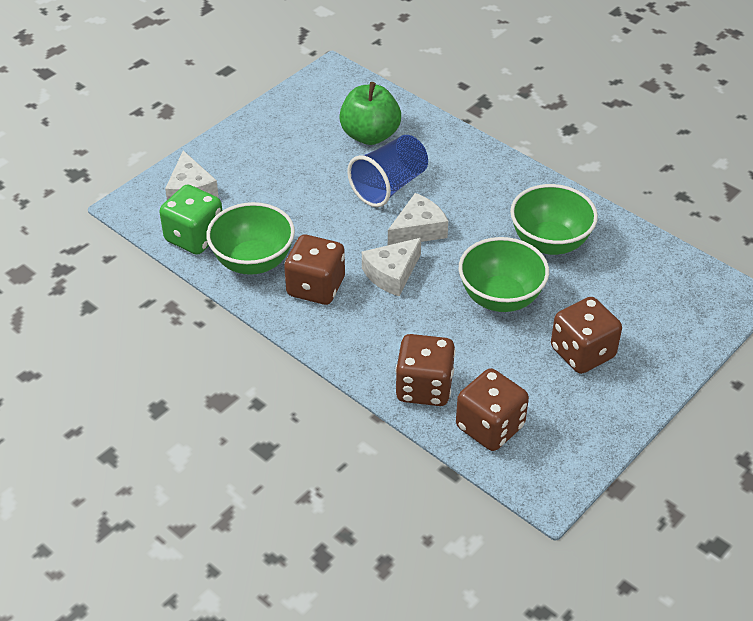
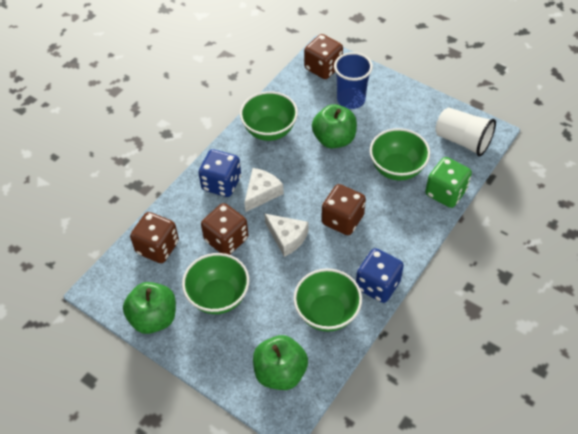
blue dice: 0 -> 2
green apple: 1 -> 3
green bowl: 3 -> 4
white cheese: 3 -> 2
white cup: 0 -> 1

